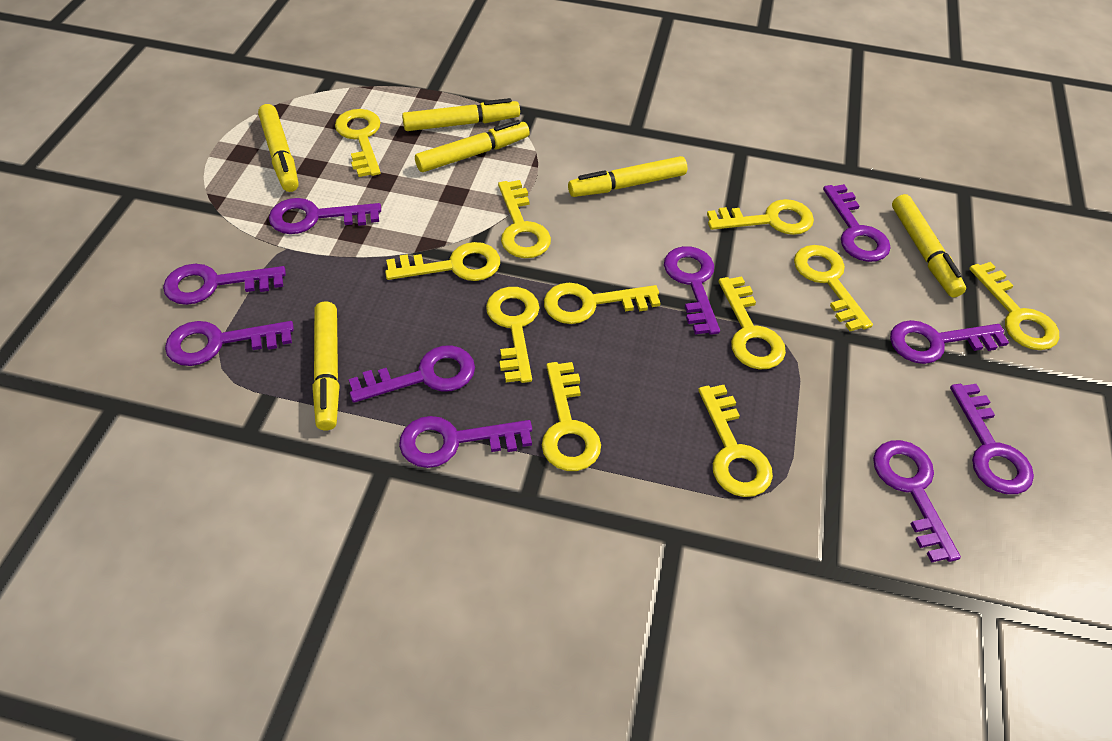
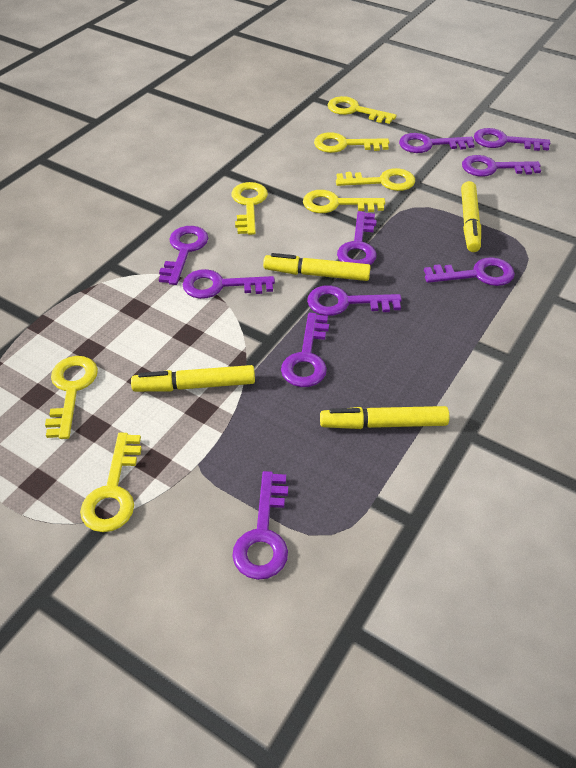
yellow key: 11 -> 7
yellow marker: 6 -> 4

